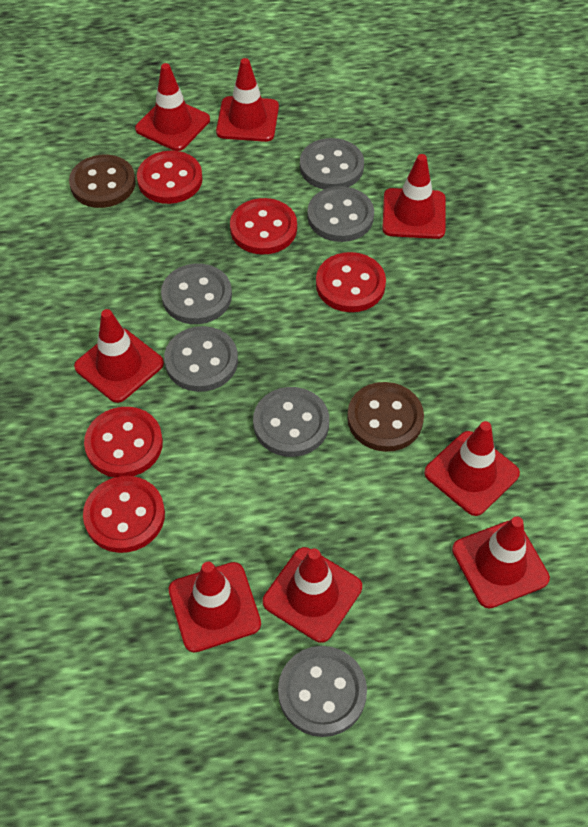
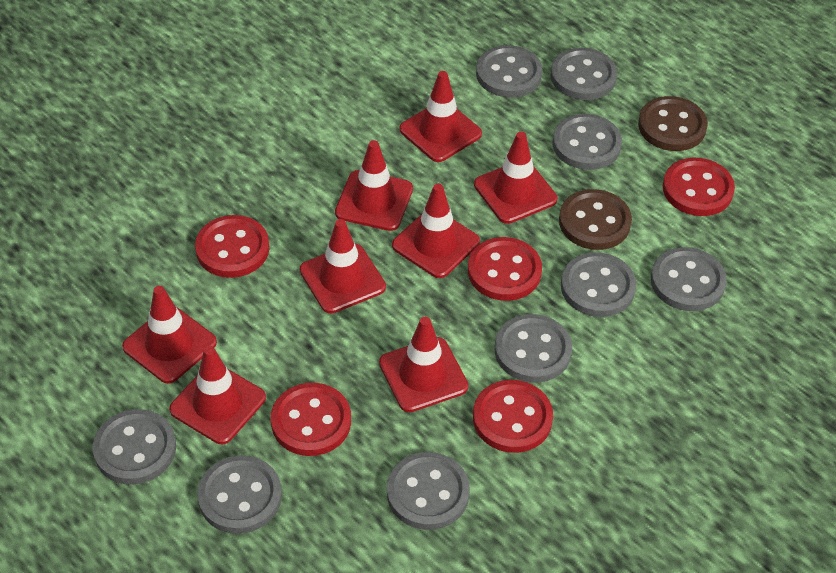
grey button: 6 -> 9

